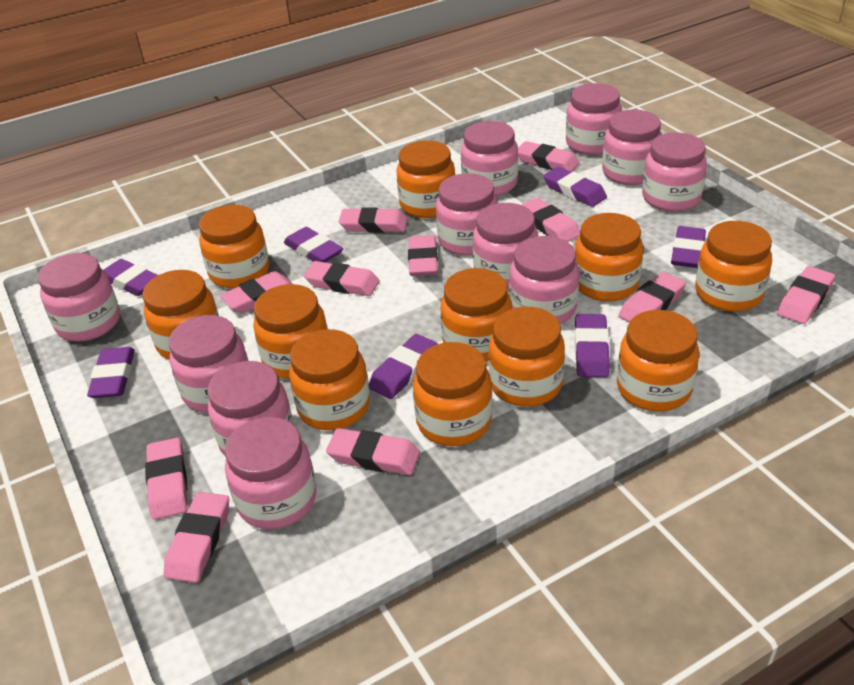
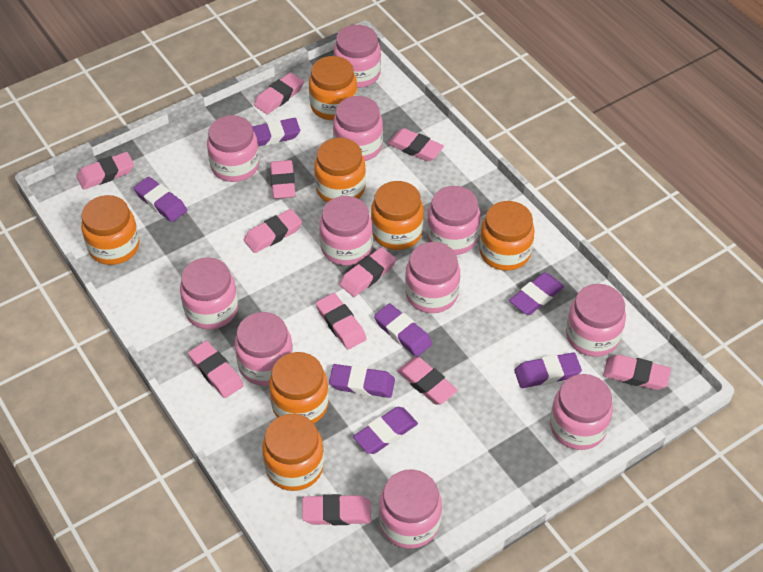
orange jar: 11 -> 7

